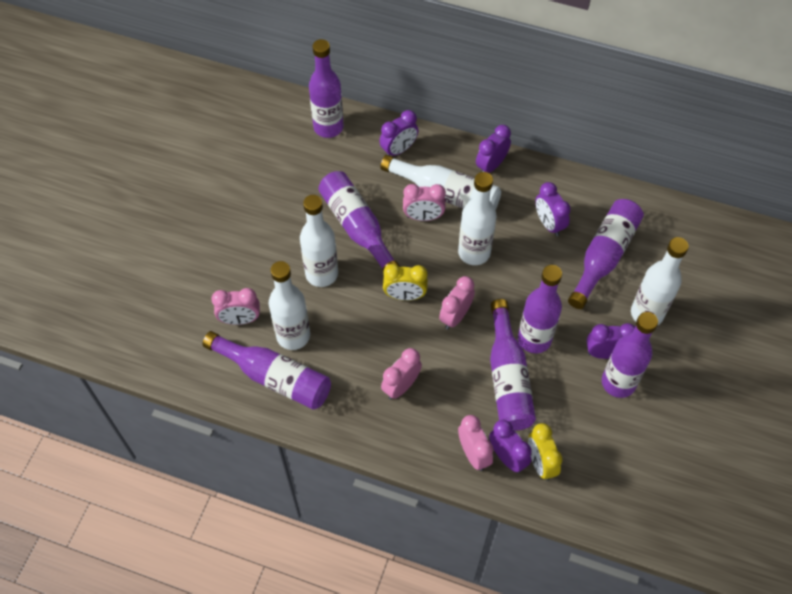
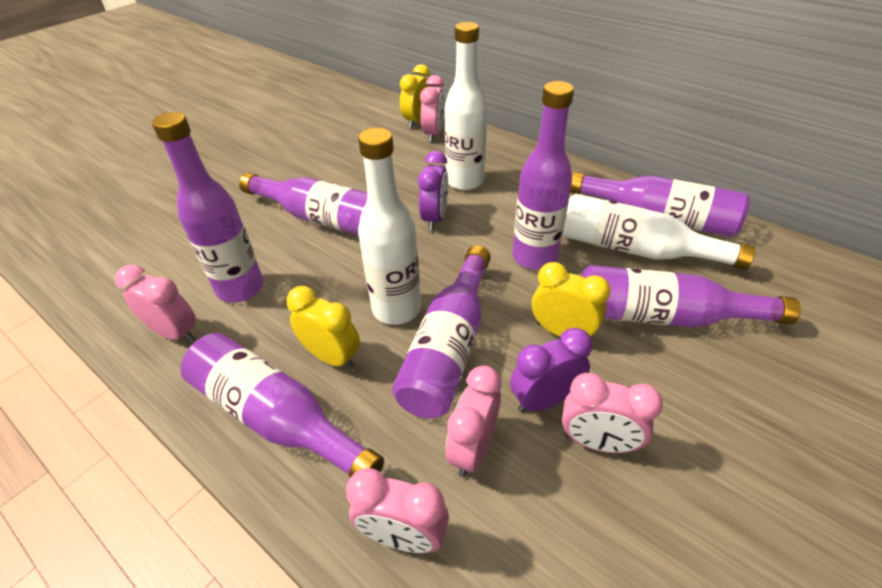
purple clock: 5 -> 2
white bottle: 5 -> 3
yellow clock: 2 -> 3

